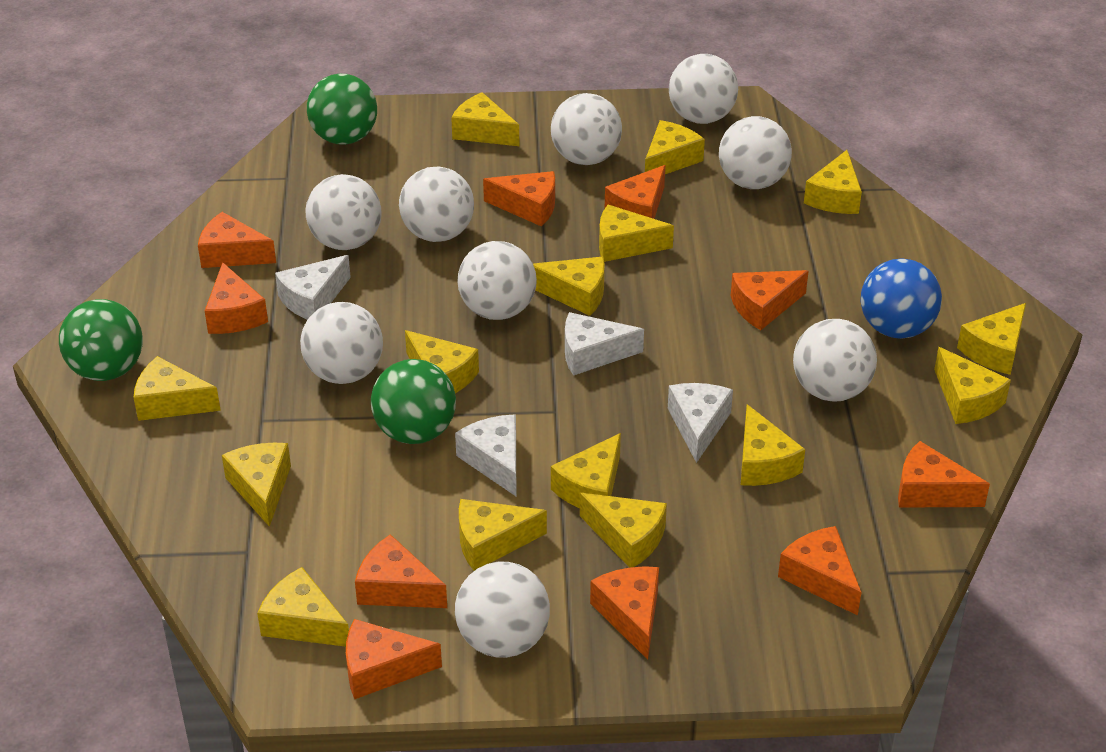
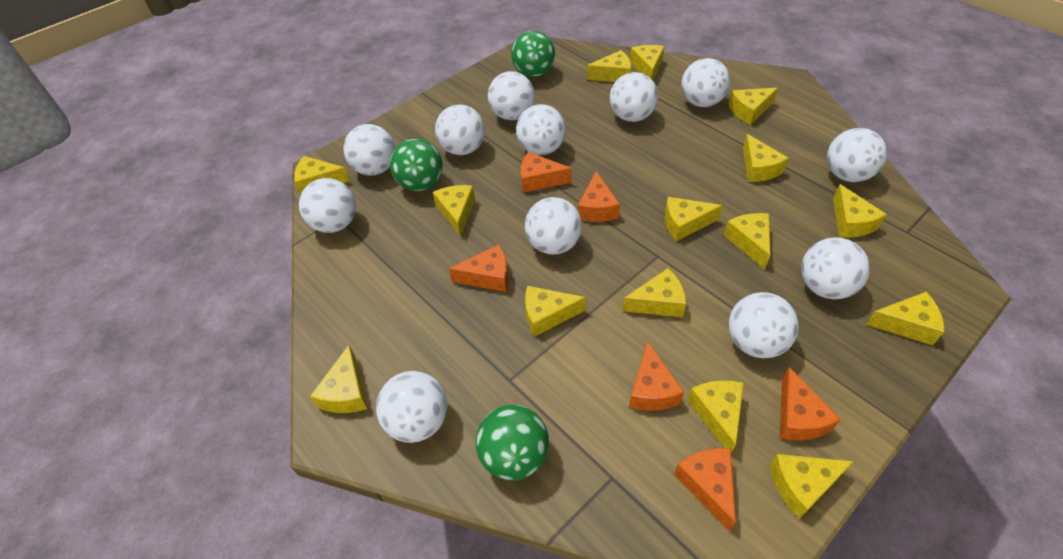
blue ball: 1 -> 0
orange cheese: 10 -> 6
white ball: 9 -> 12
white cheese: 4 -> 0

